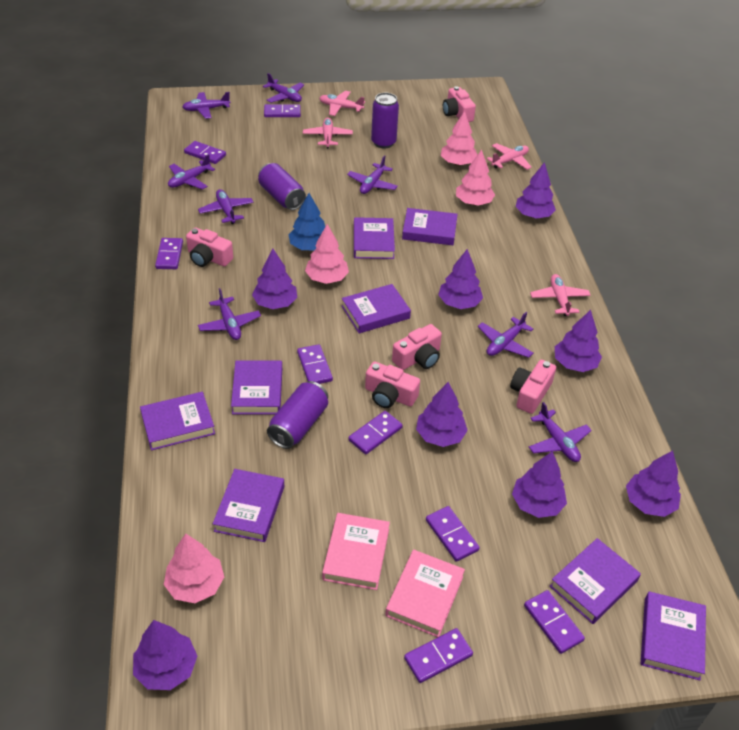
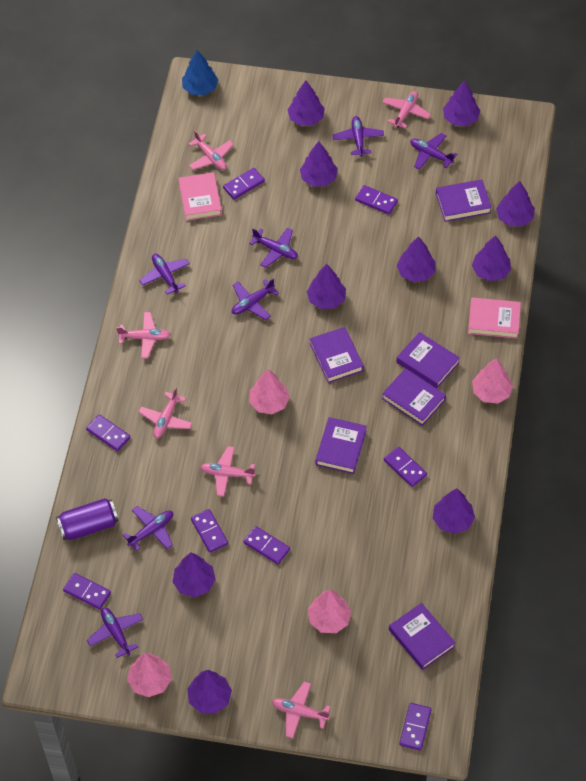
pink camera: 5 -> 0
pink plane: 4 -> 6
purple book: 8 -> 6
purple can: 3 -> 1
purple plane: 8 -> 7
purple tree: 8 -> 10

